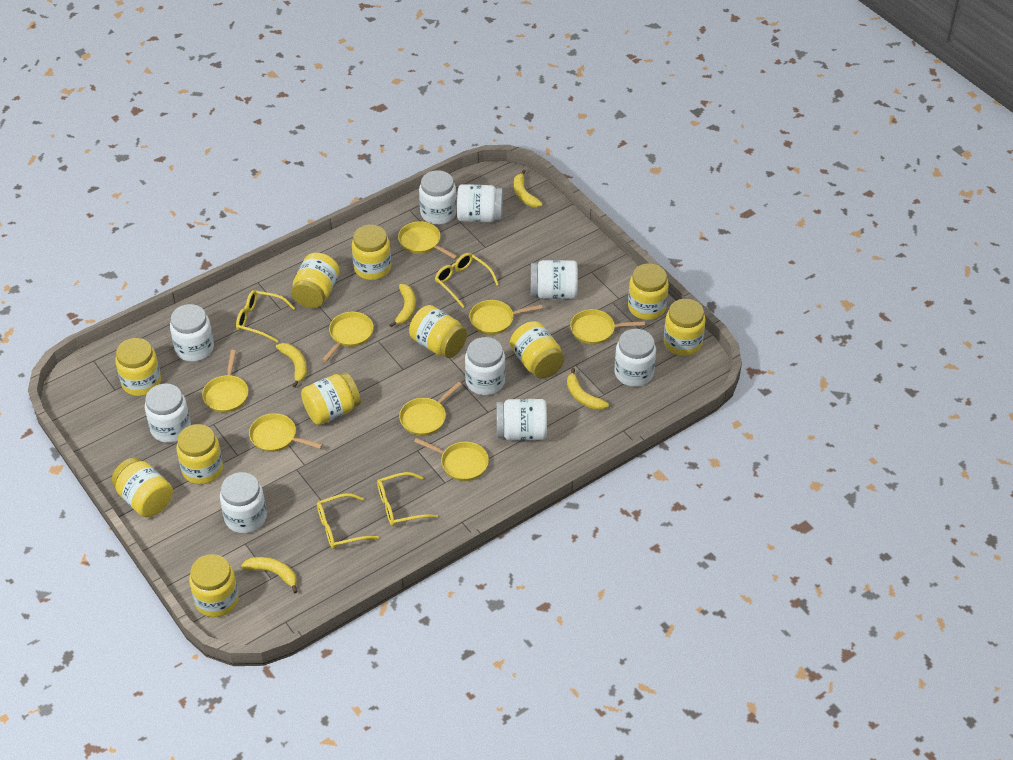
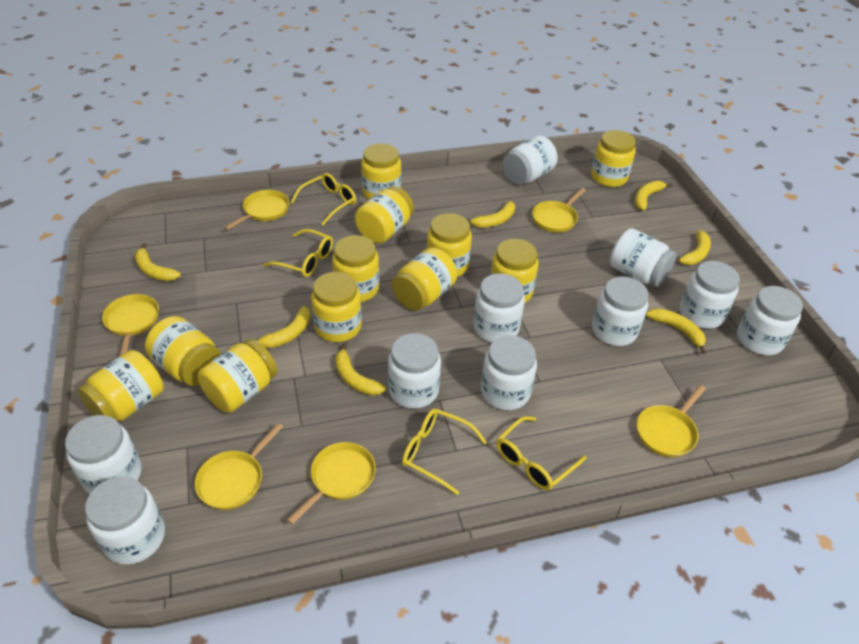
white jar: 9 -> 10
yellow banana: 5 -> 7
yellow pan: 8 -> 6

